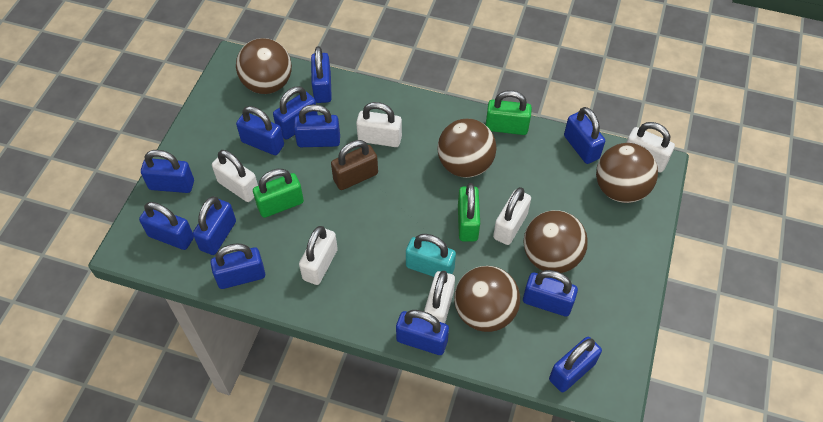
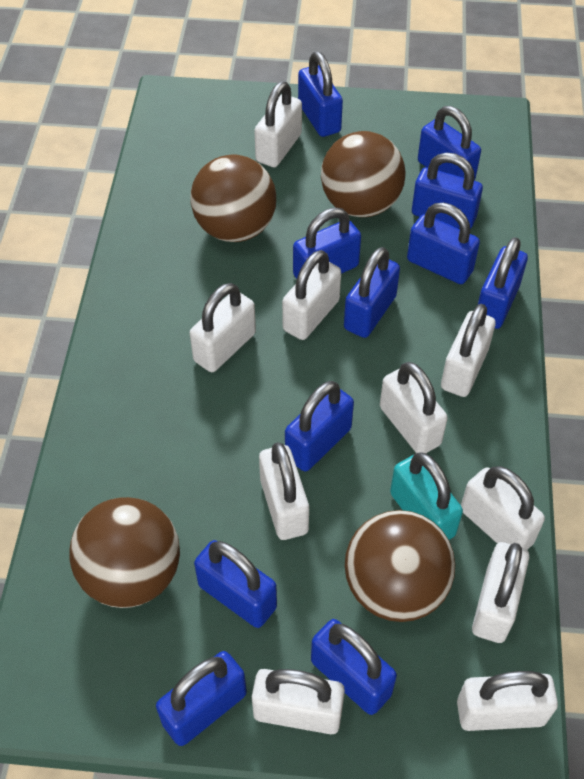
blue padlock: 12 -> 11
brown ball: 5 -> 4
brown padlock: 1 -> 0
green padlock: 3 -> 0
white padlock: 6 -> 10

